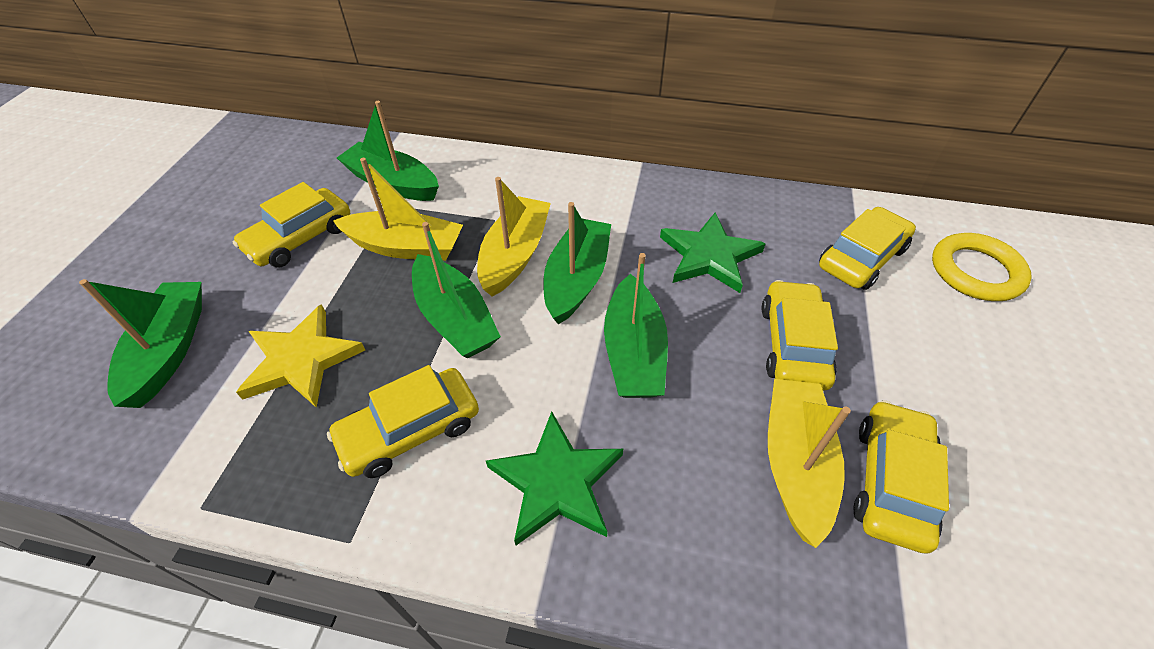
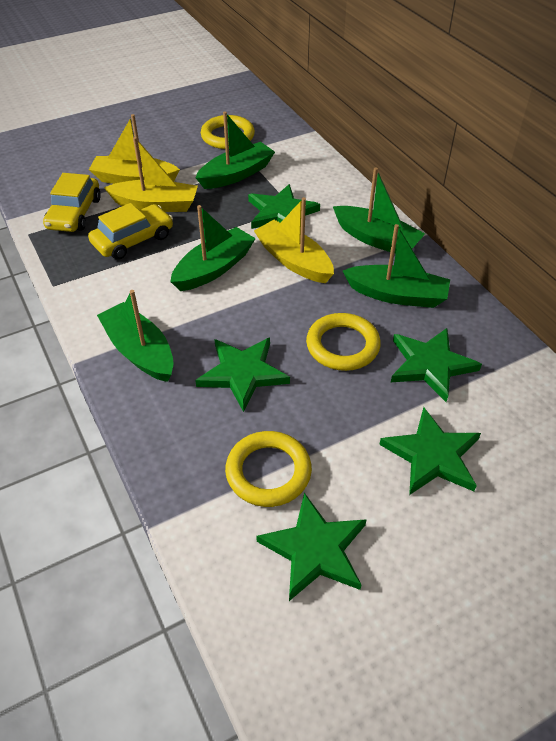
green star: 2 -> 5
yellow car: 5 -> 2
yellow ring: 1 -> 3
yellow star: 1 -> 0

